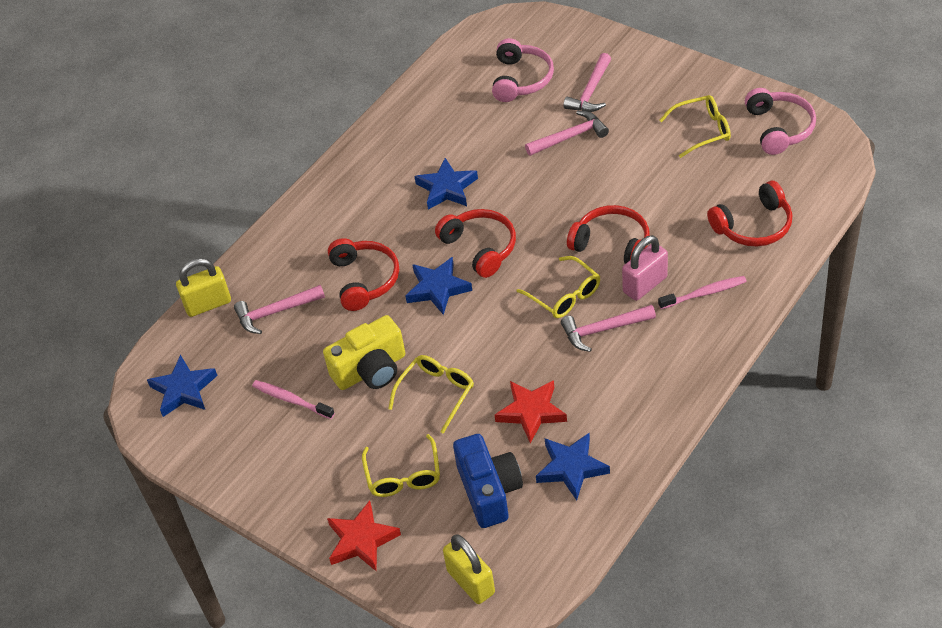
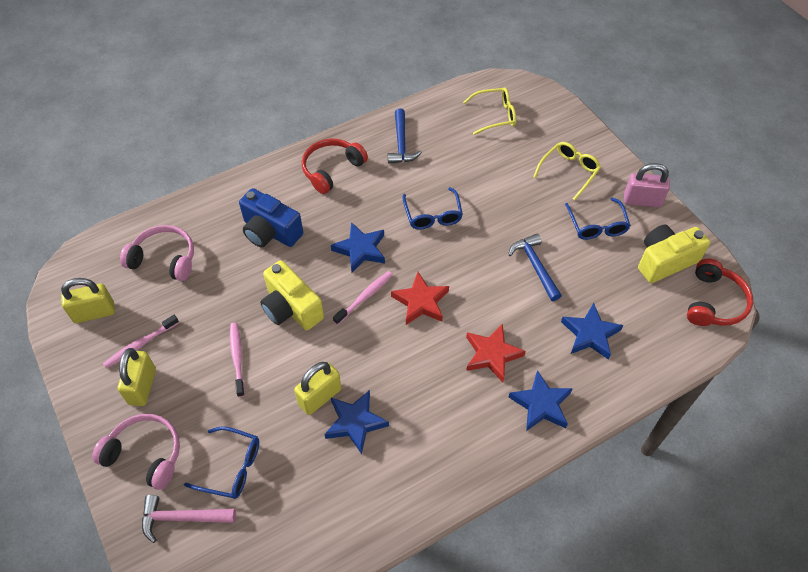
blue glasses: 0 -> 3
blue hammer: 0 -> 2
pink hammer: 4 -> 1
pink toothbrush: 2 -> 3
red headphones: 4 -> 2
yellow camera: 1 -> 2
yellow glasses: 4 -> 2
yellow padlock: 2 -> 3

